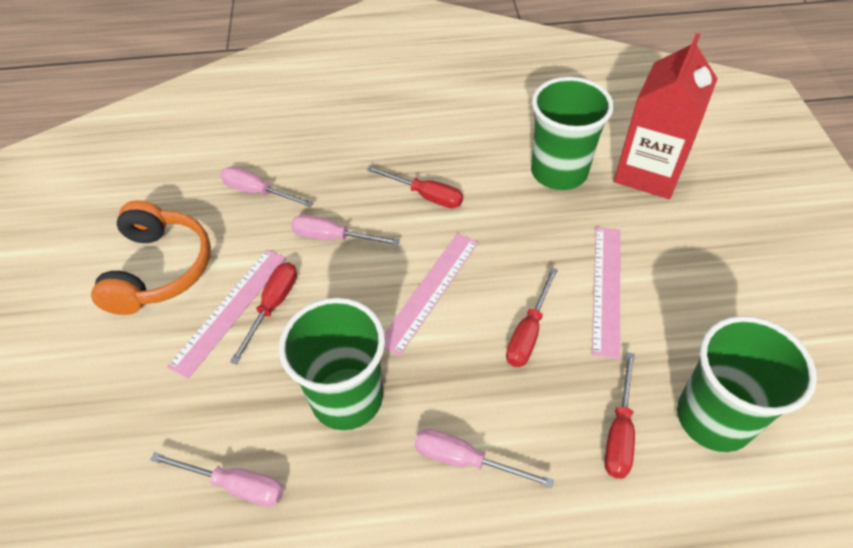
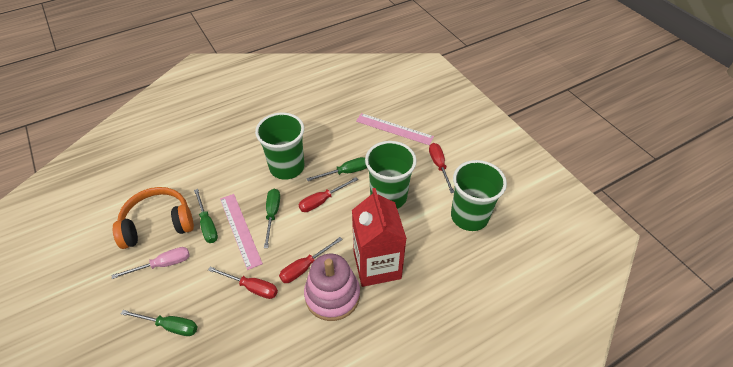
green screwdriver: 0 -> 4
pink ruler: 3 -> 2
pink screwdriver: 4 -> 1
pink stacking toy: 0 -> 1

